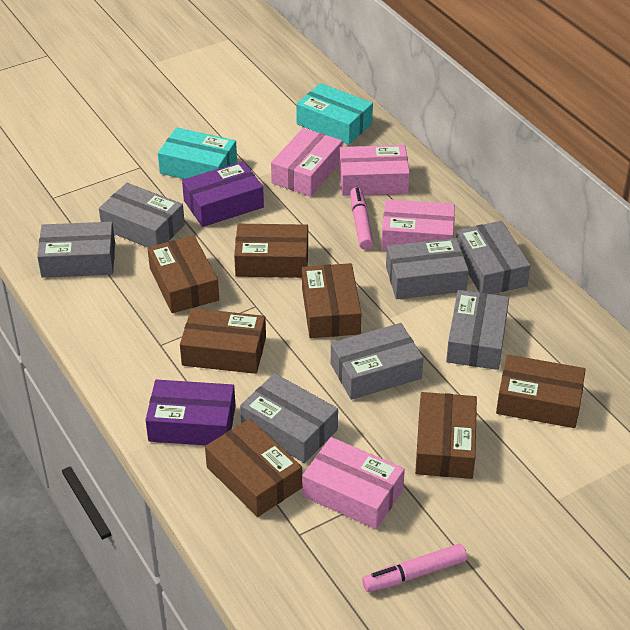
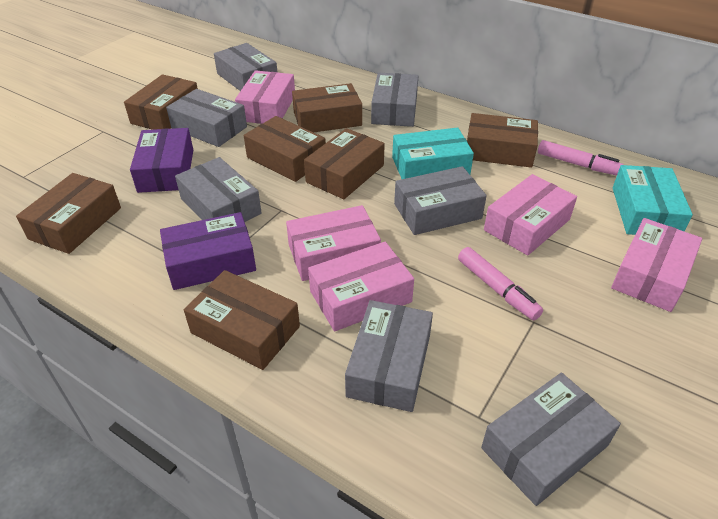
pink box: 4 -> 5

